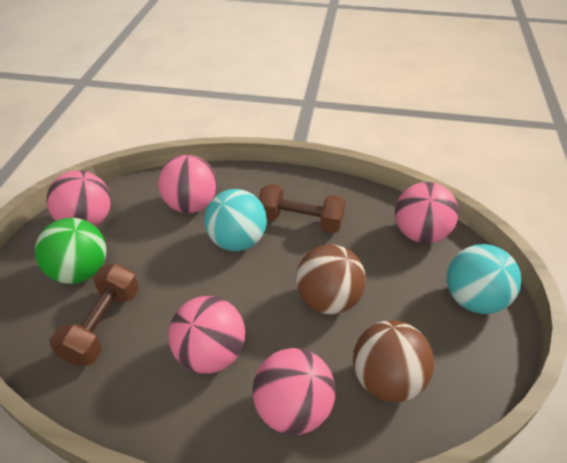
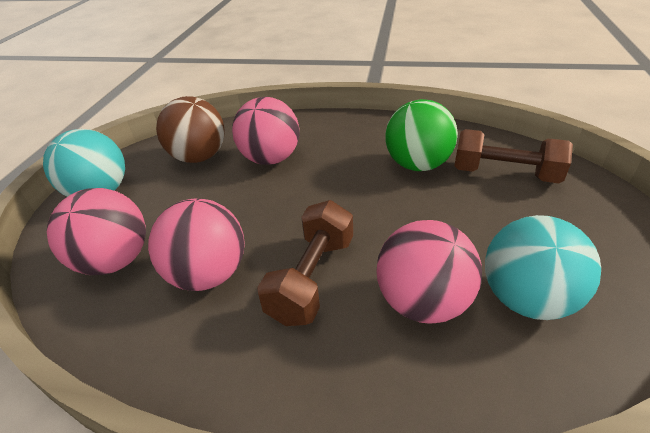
brown ball: 2 -> 1
pink ball: 5 -> 4

